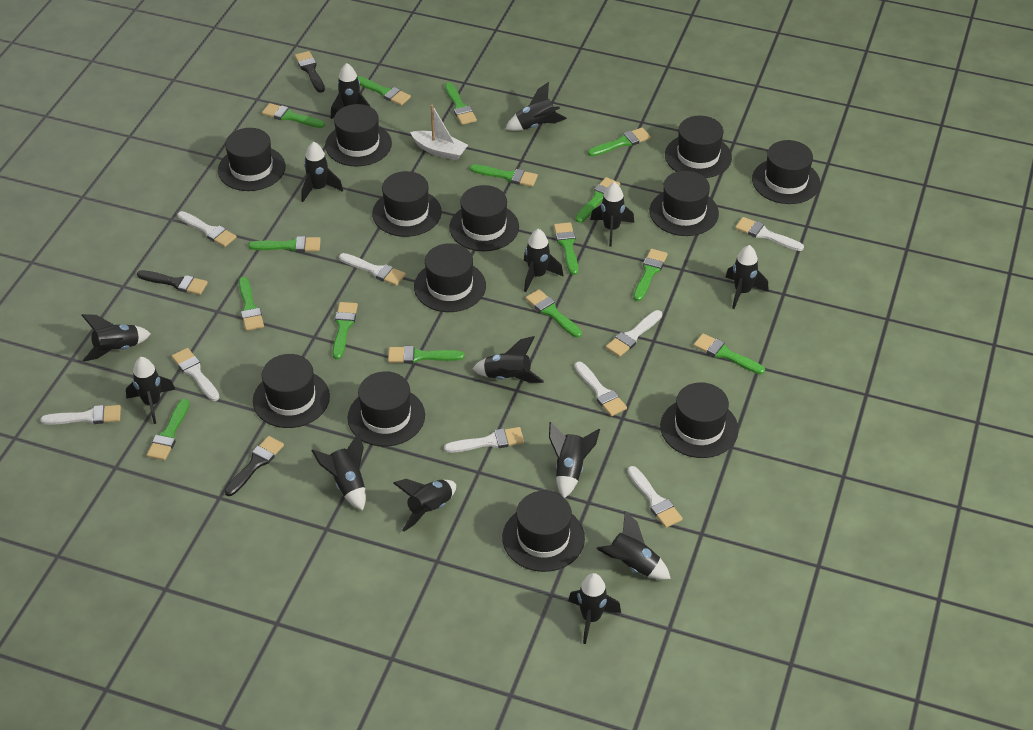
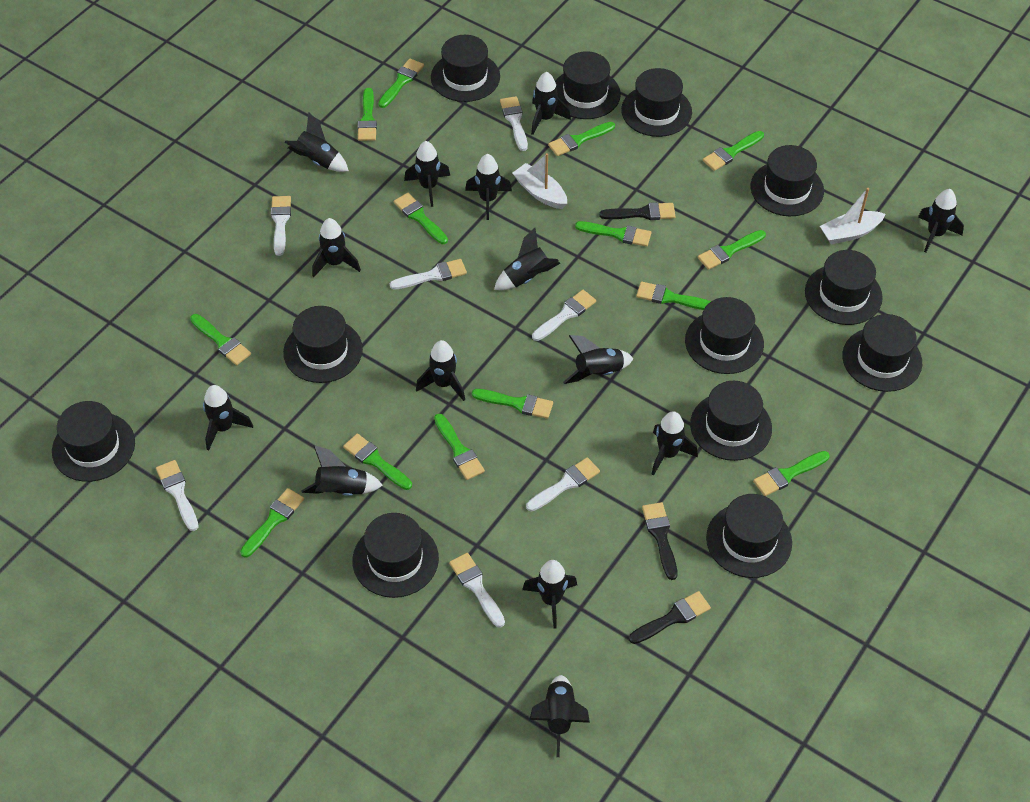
green brush: 15 -> 14
white boat: 1 -> 2
white brush: 9 -> 7

